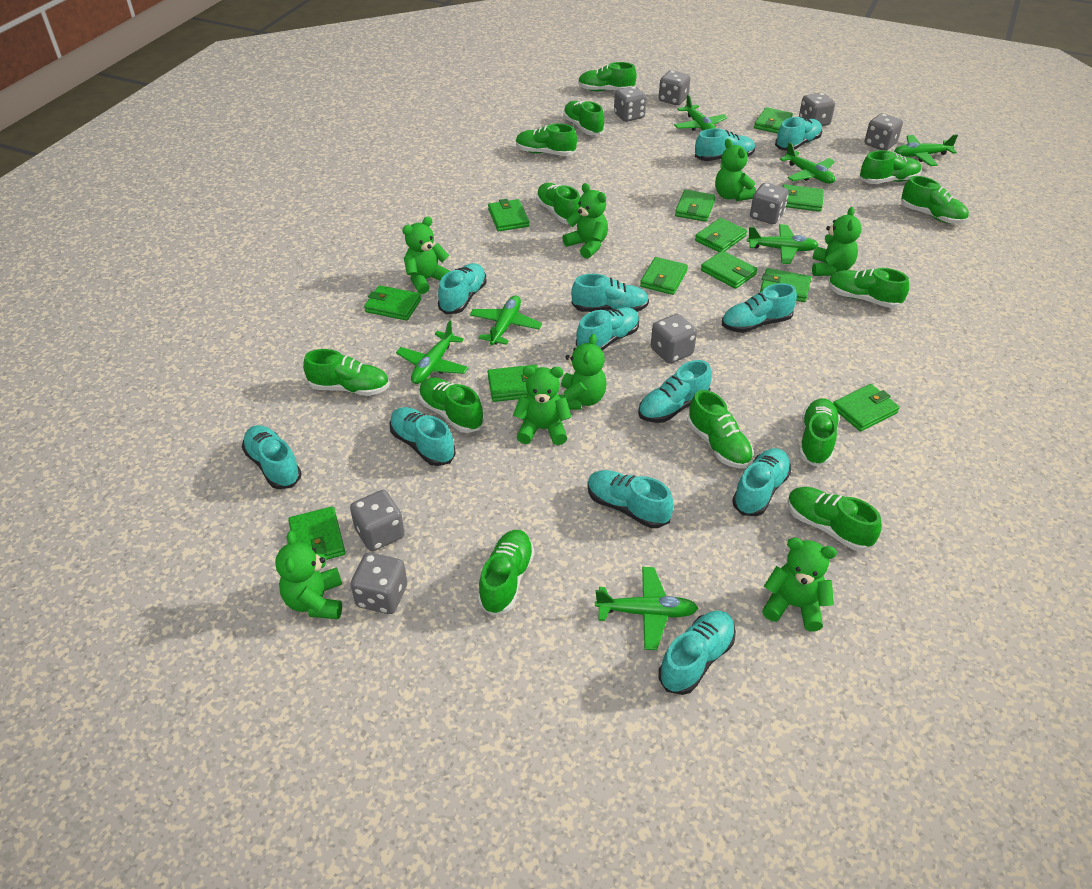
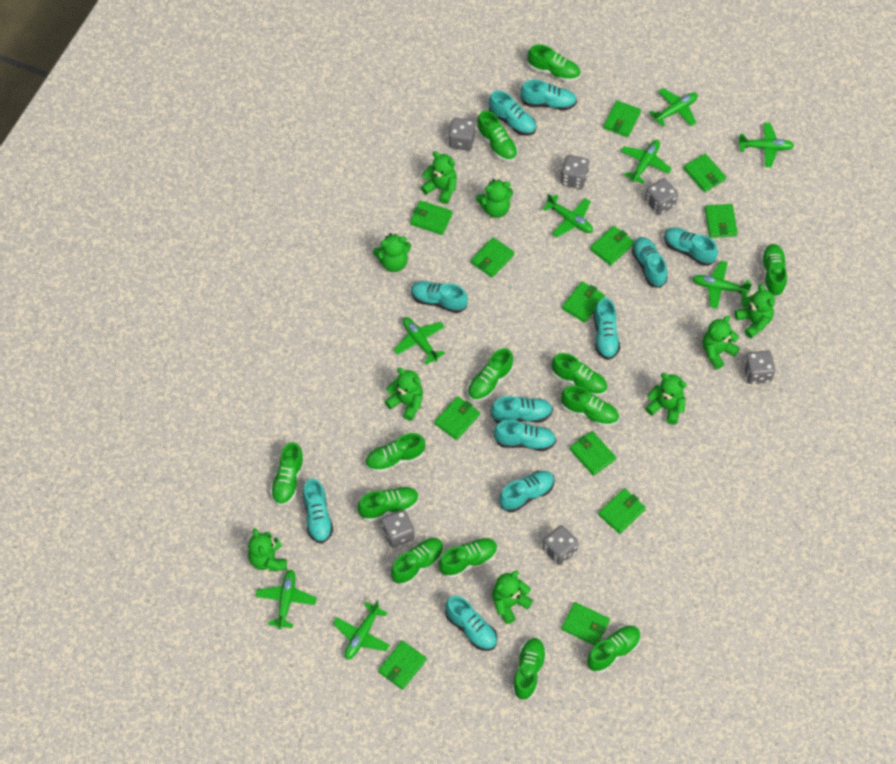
green plane: 7 -> 8
green teddy bear: 8 -> 9
grey dice: 8 -> 6
turquoise shoe: 12 -> 11

